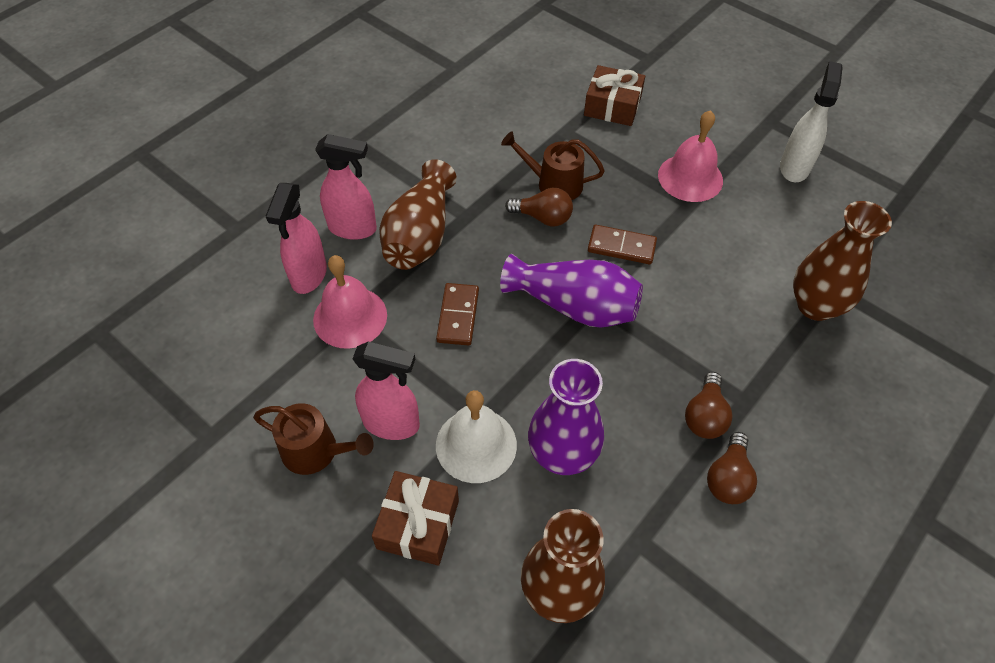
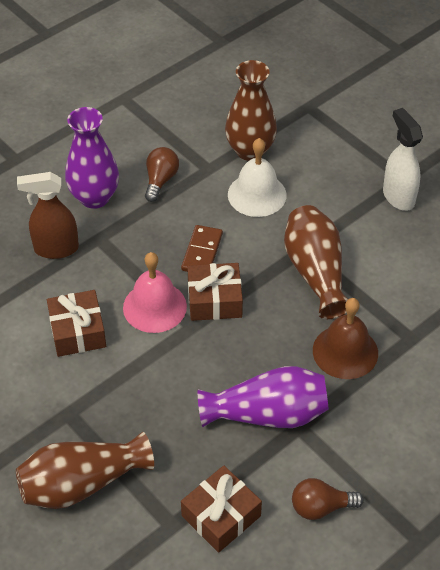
brown bell: 0 -> 1
brown domino: 2 -> 1
brown gift: 2 -> 3
brown light bulb: 3 -> 2
brown spray bottle: 0 -> 1
brown watering can: 2 -> 0
pink bell: 2 -> 1
pink spray bottle: 3 -> 0

